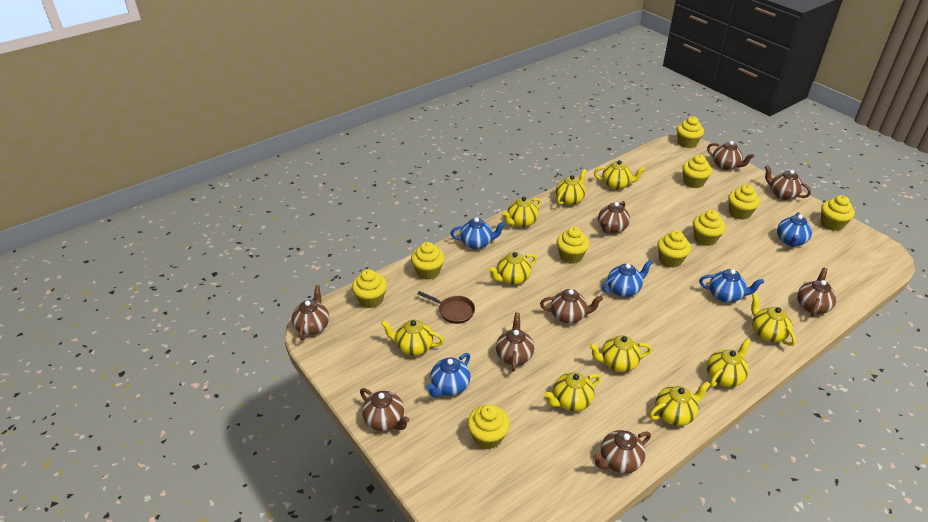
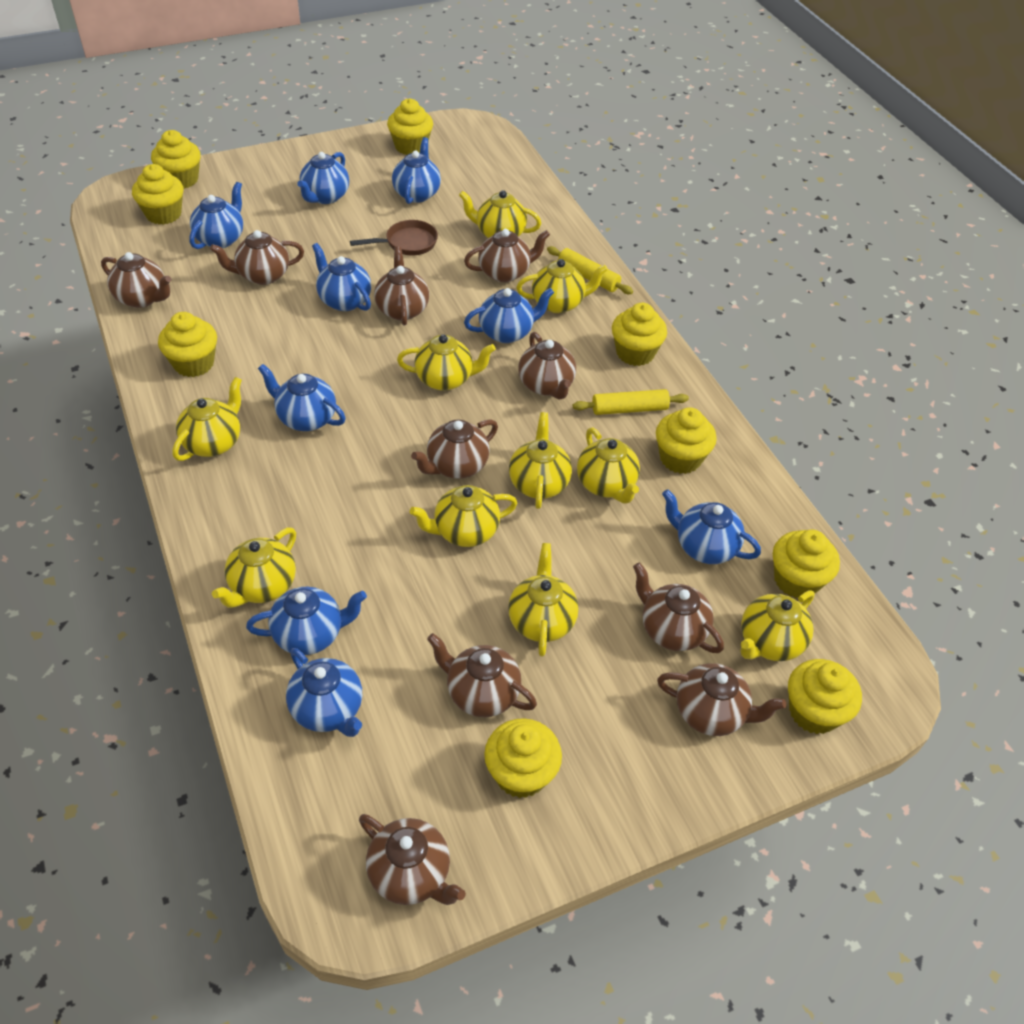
blue teapot: 5 -> 9
brown teapot: 9 -> 10
yellow cupcake: 10 -> 9
yellow rolling pin: 0 -> 2

